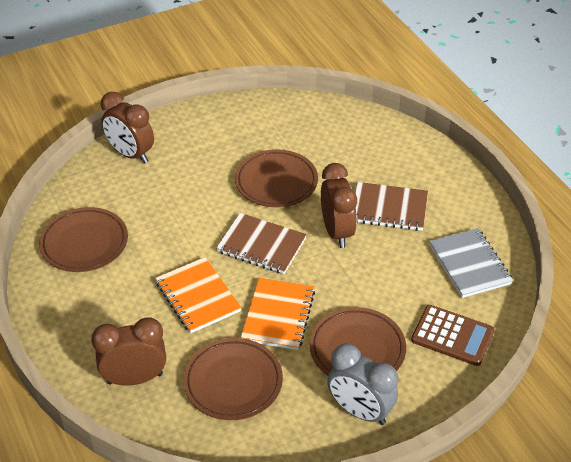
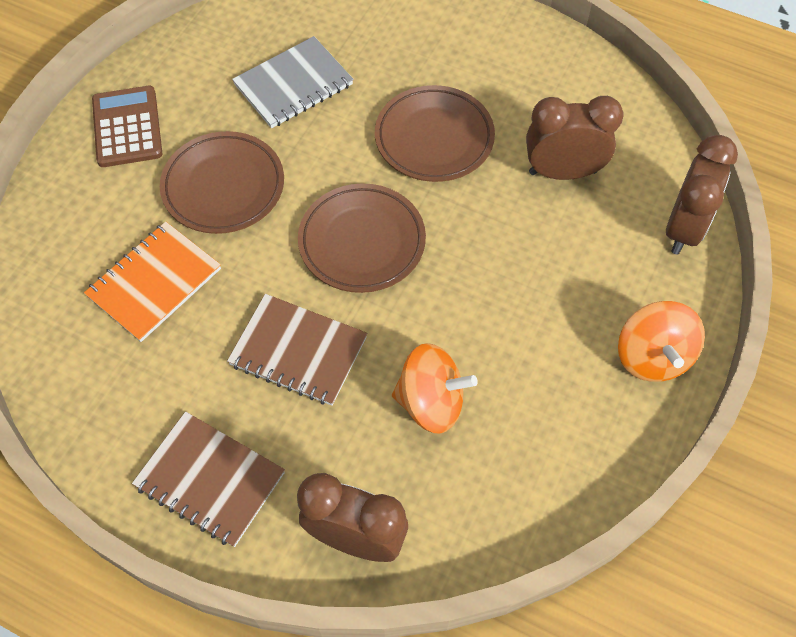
brown plate: 4 -> 3
grey clock: 1 -> 0
orange notebook: 2 -> 1
orange spinning top: 0 -> 2

